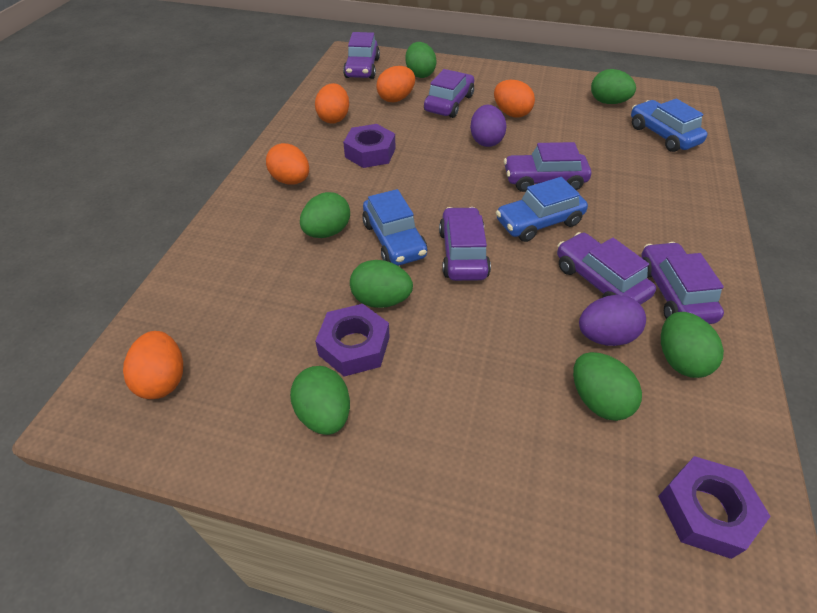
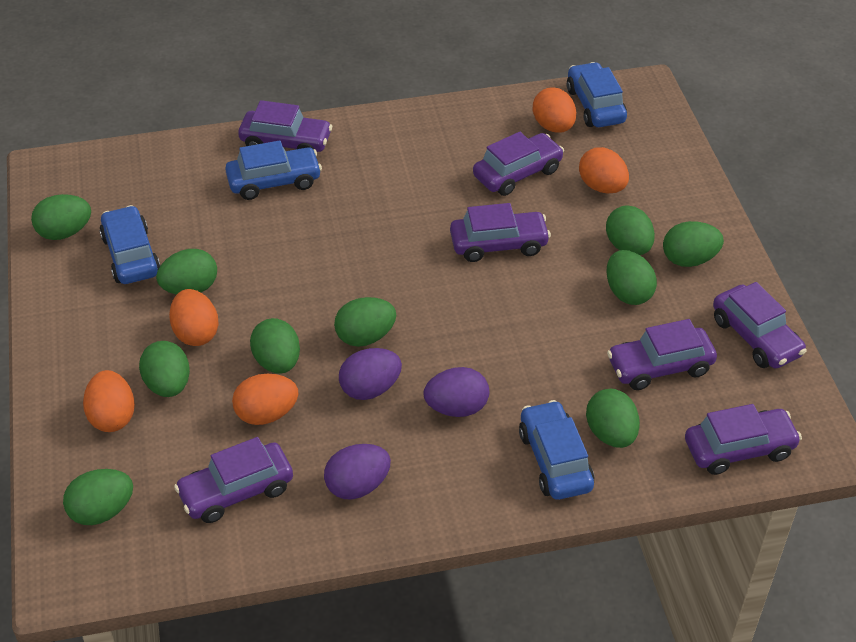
blue car: 3 -> 4
green egg: 7 -> 10
purple car: 6 -> 7
purple egg: 2 -> 3
purple nut: 3 -> 0

